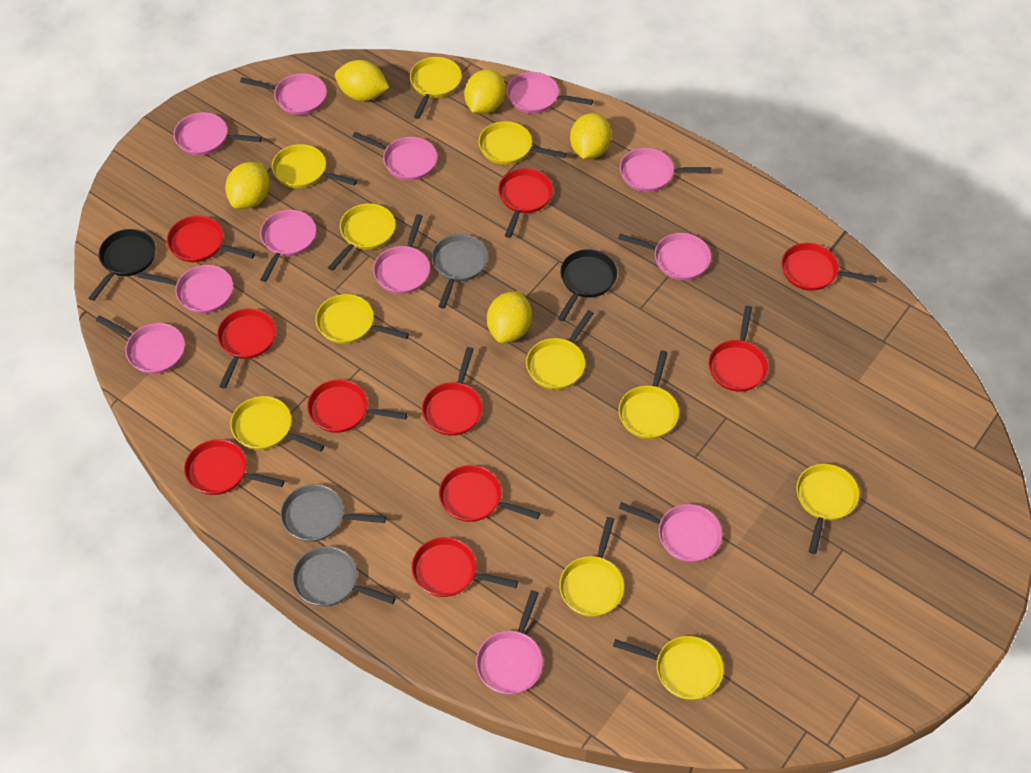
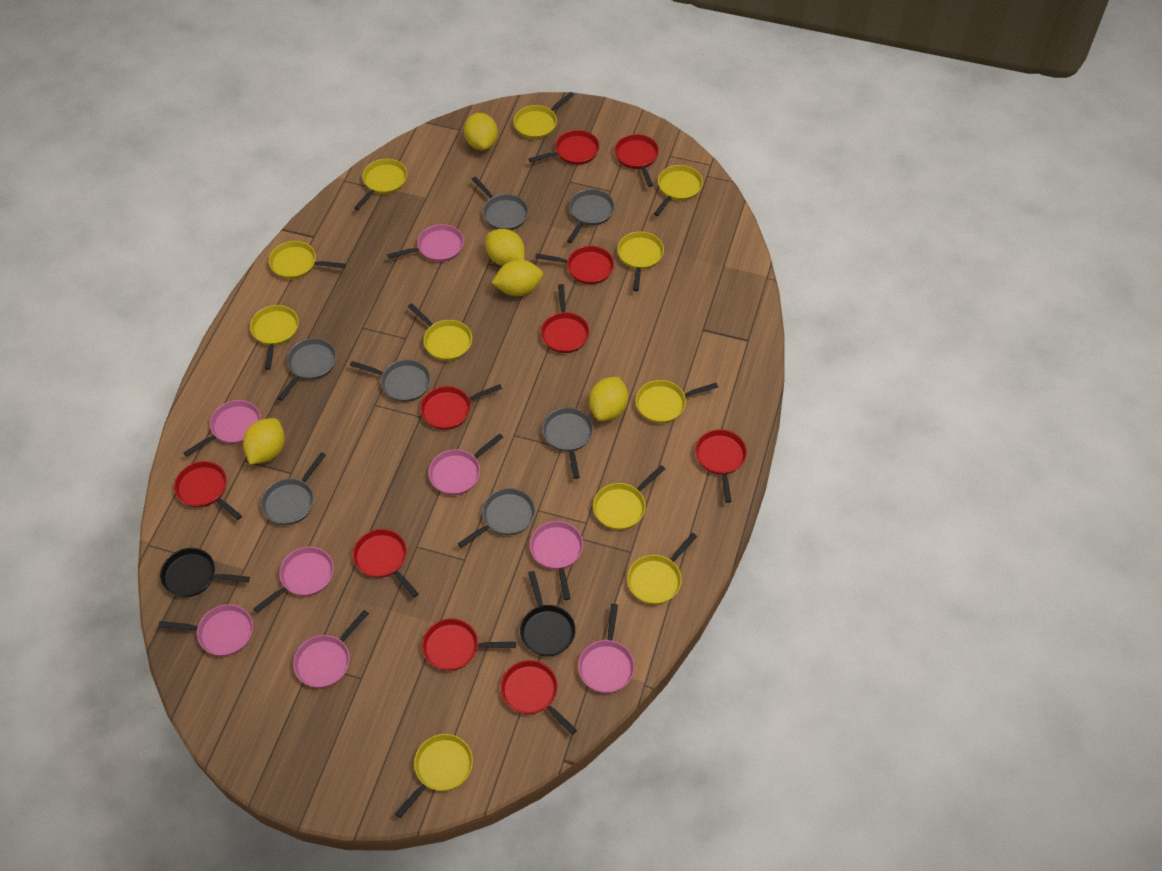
grey pan: 3 -> 7
pink pan: 12 -> 8

